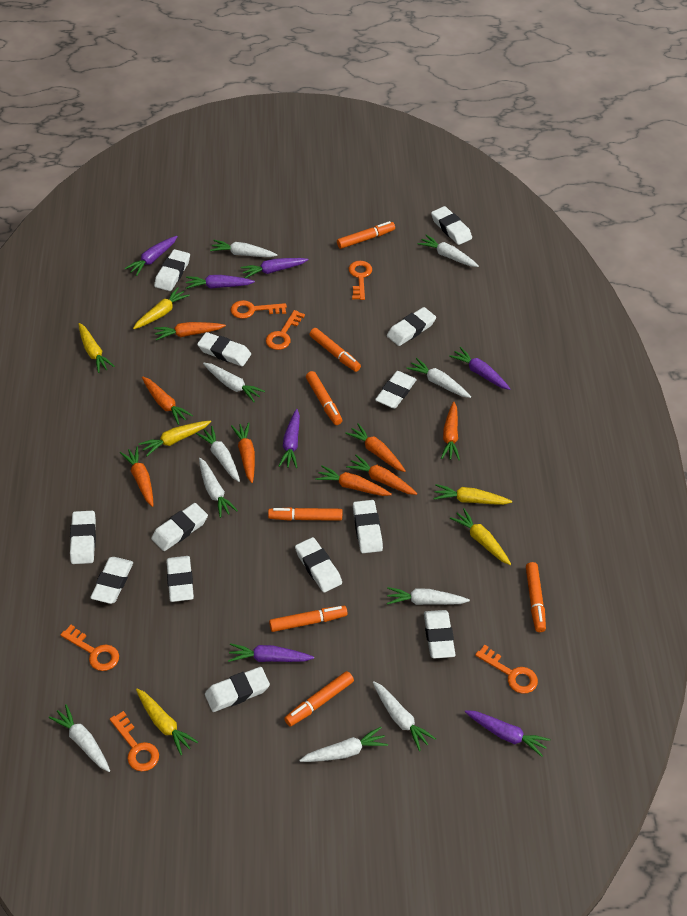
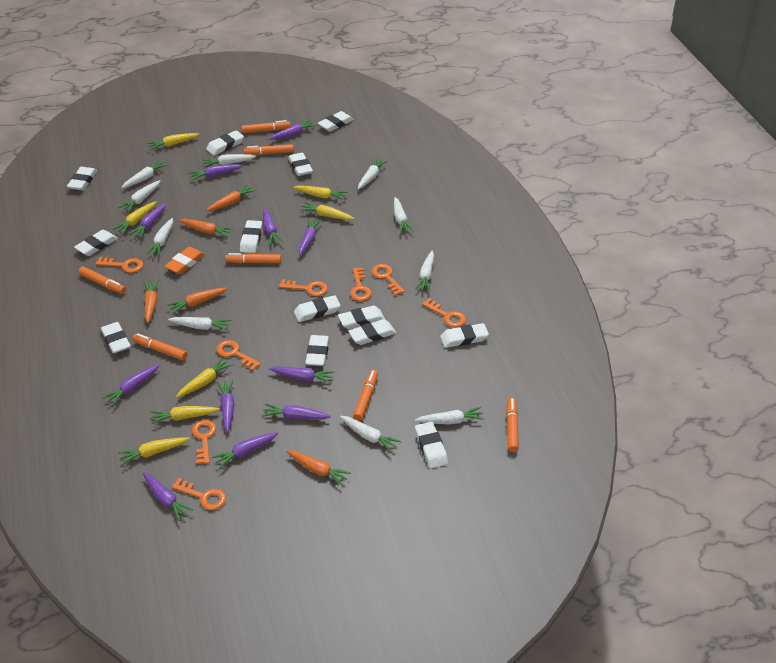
orange carrot: 8 -> 5
orange eraser: 0 -> 1
orange key: 6 -> 8
purple carrot: 7 -> 11
yellow carrot: 6 -> 7

